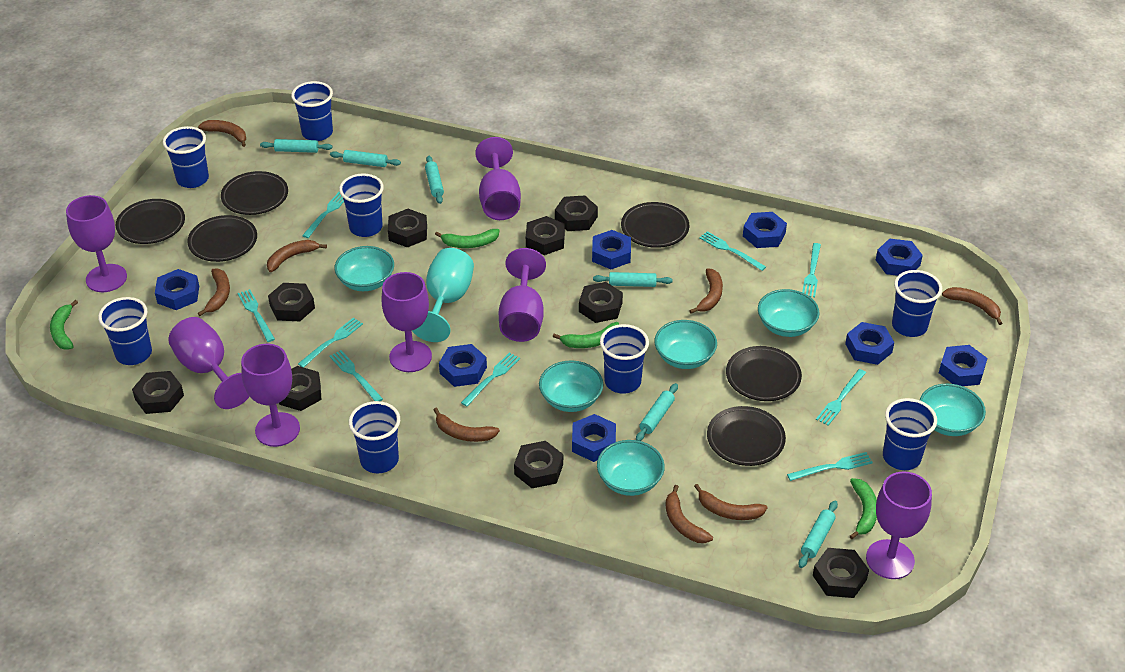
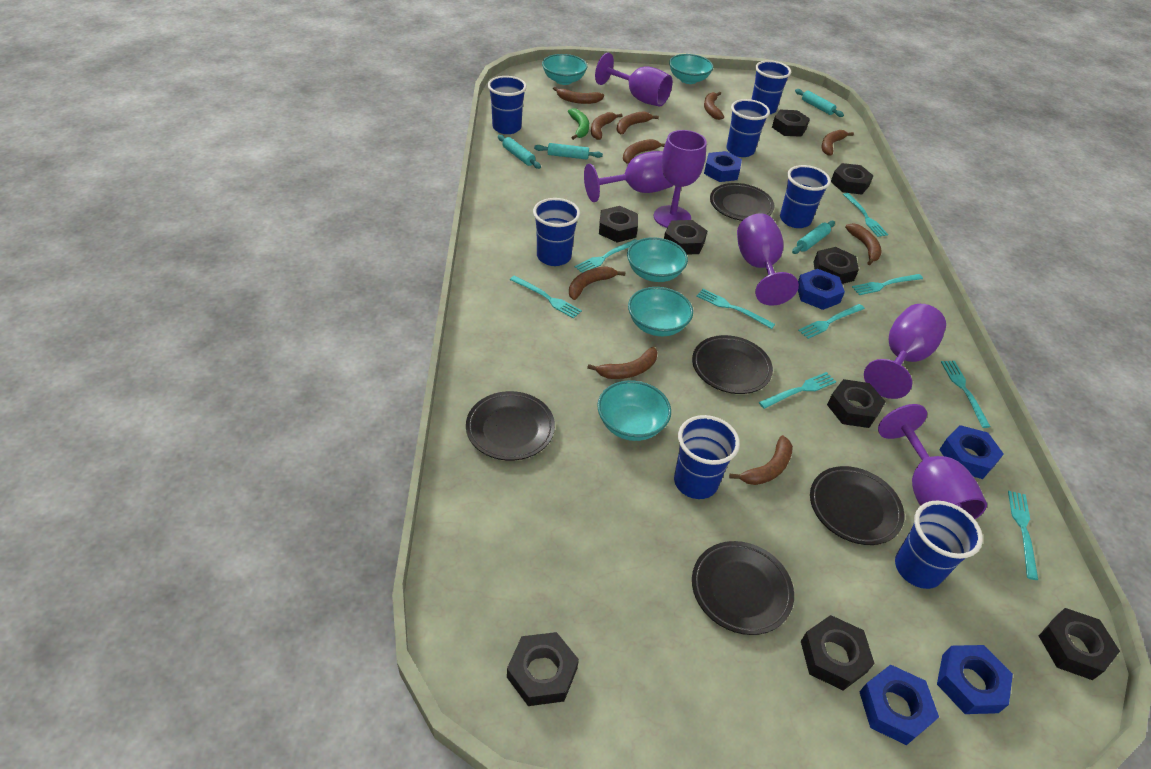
black plate: 6 -> 5
blue cup: 8 -> 7
blue nut: 8 -> 5
brown banana: 8 -> 10
green banana: 4 -> 1
purple goblet: 7 -> 6
turquoise bowl: 6 -> 5
turquoise goblet: 1 -> 0
turquoise rolling pin: 6 -> 4

